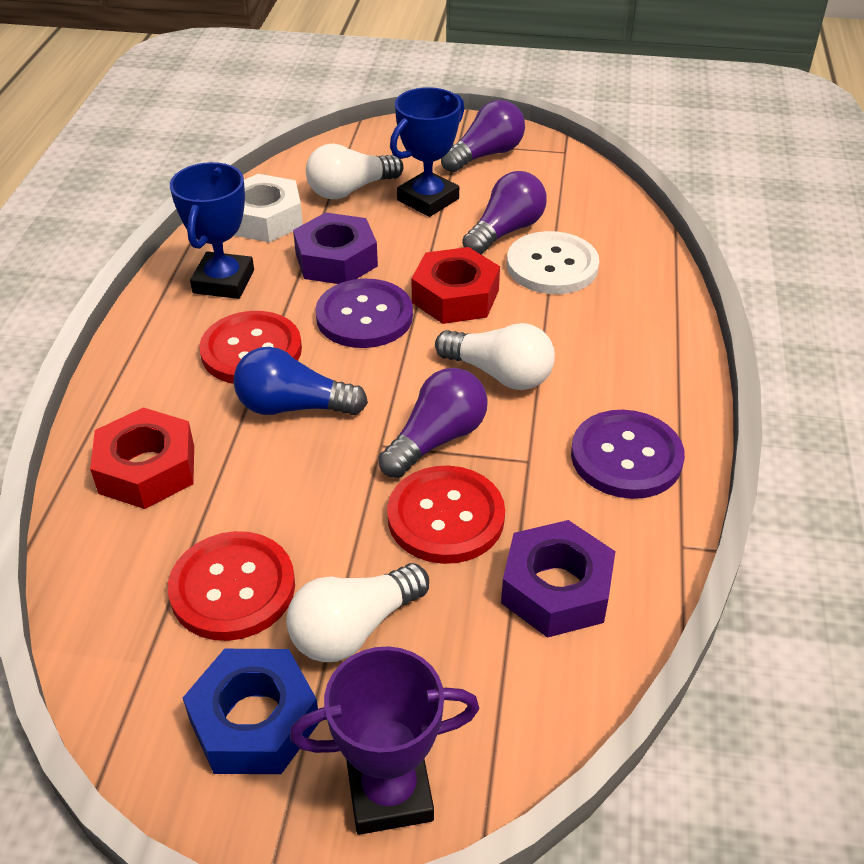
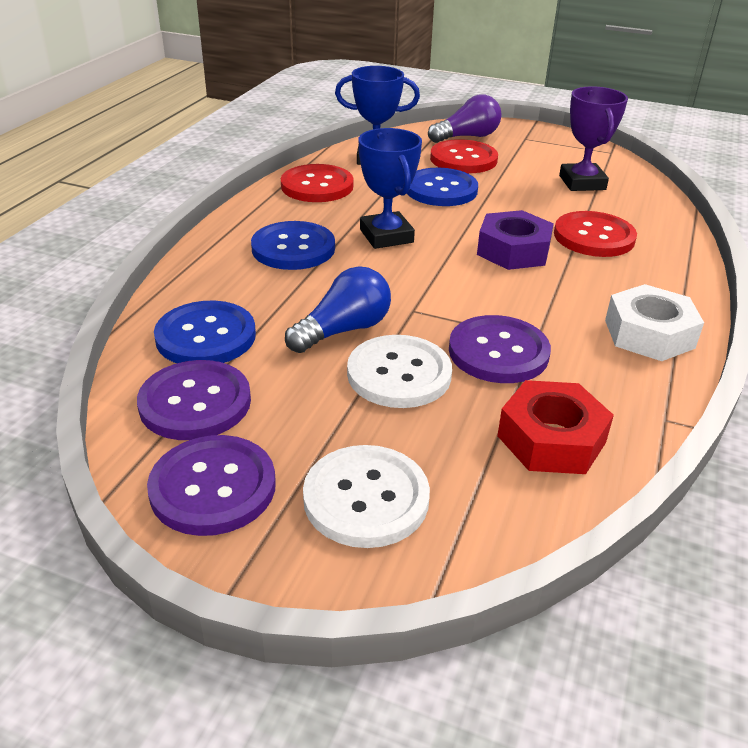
blue button: 0 -> 3
blue nut: 1 -> 0
purple button: 2 -> 3
purple light bulb: 3 -> 1
purple nut: 2 -> 1
red nut: 2 -> 1
white button: 1 -> 2
white light bulb: 3 -> 0

